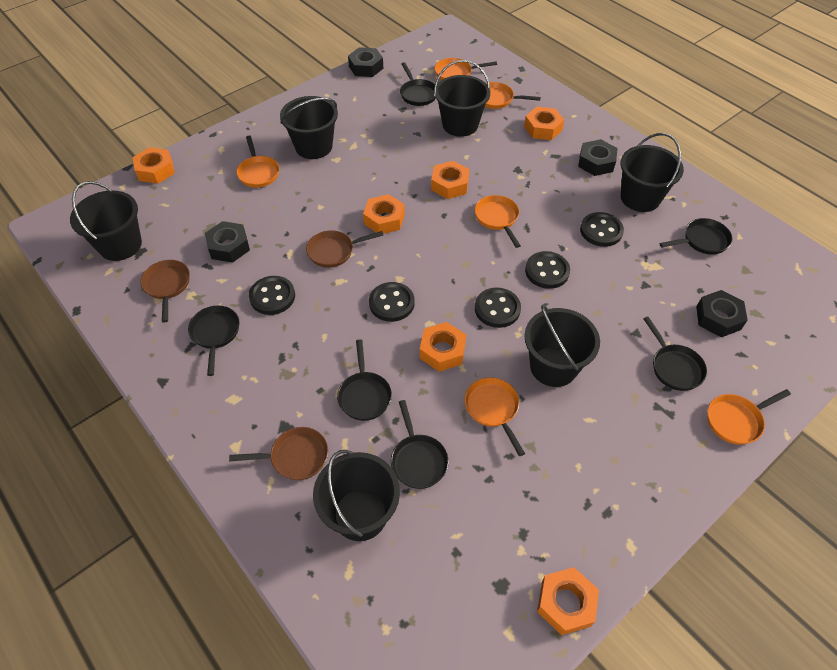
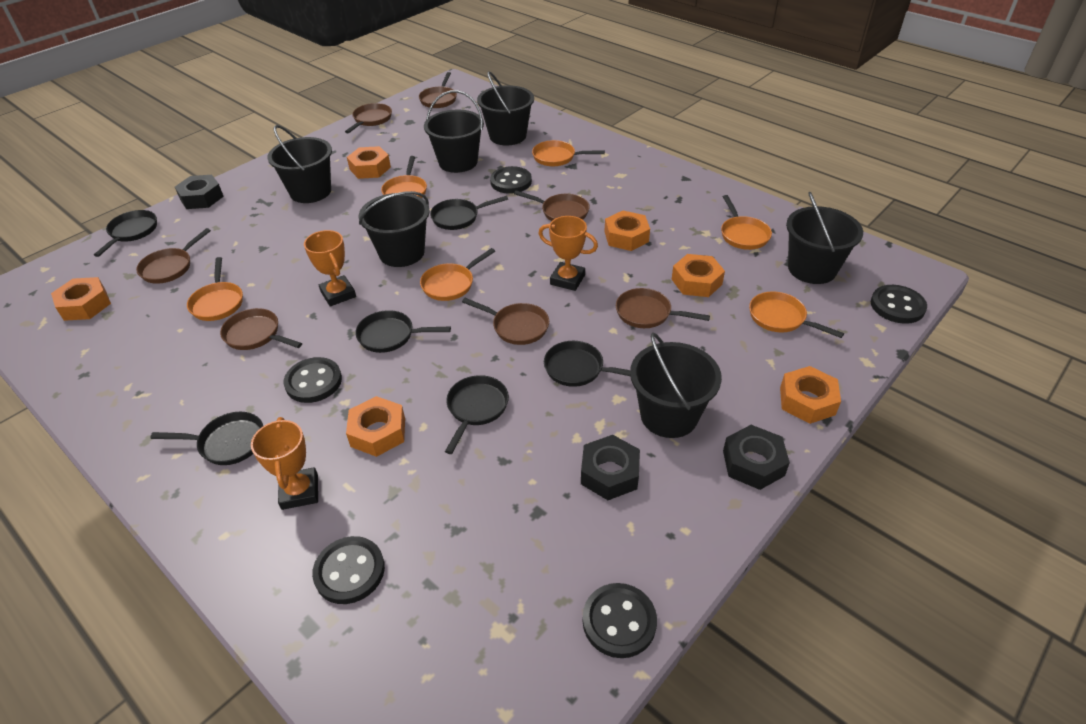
black nut: 4 -> 3
brown pan: 3 -> 7
orange trophy: 0 -> 3

